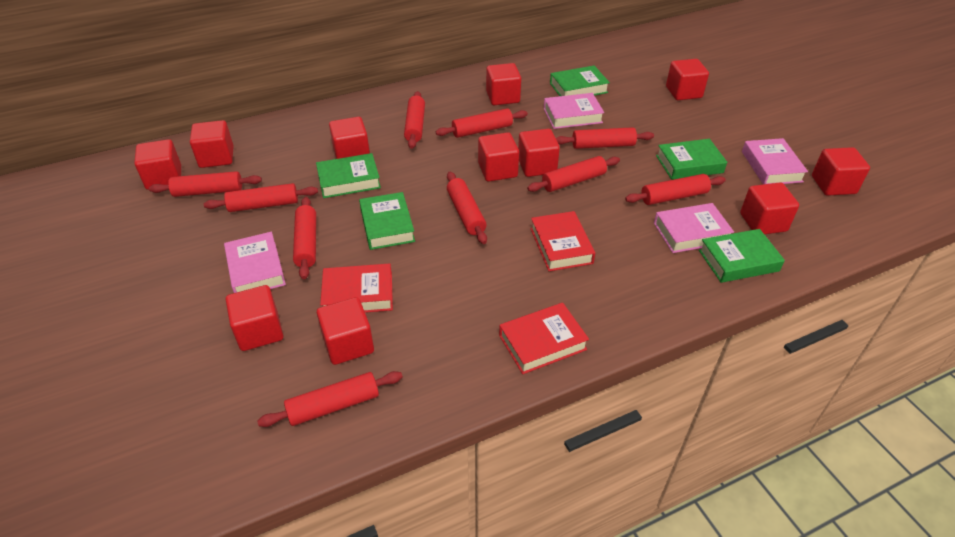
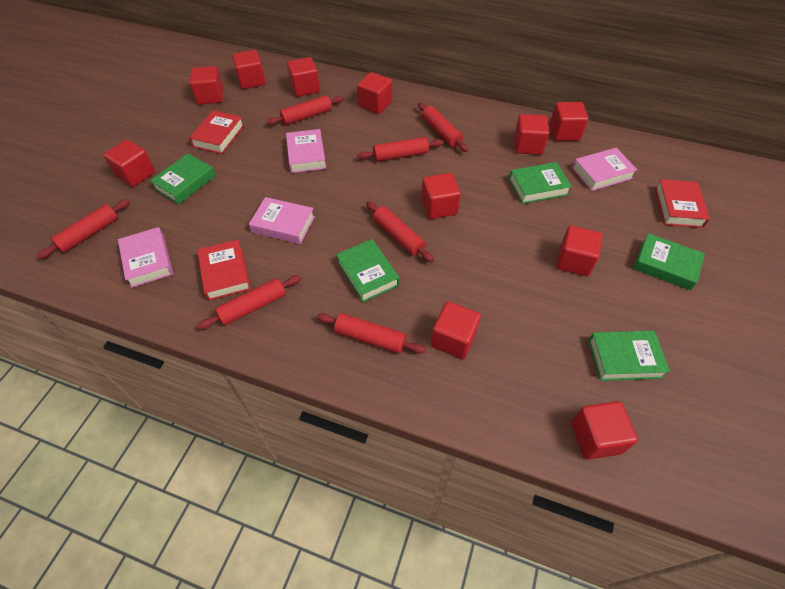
red rolling pin: 10 -> 7

